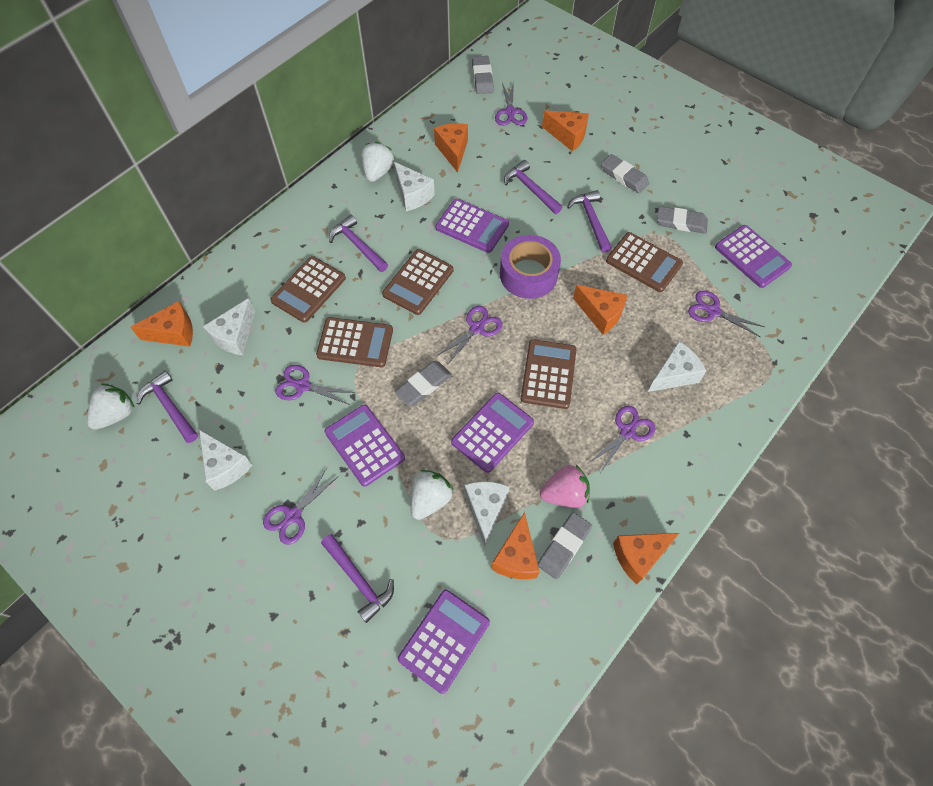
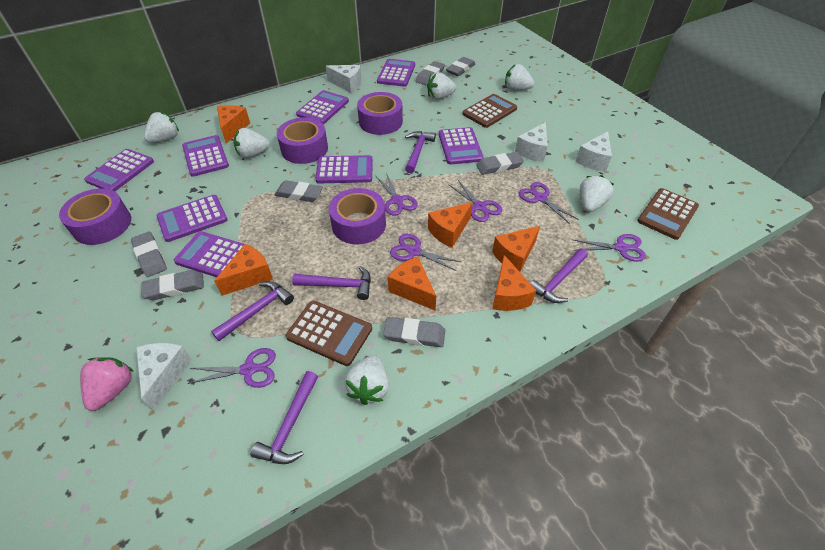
brown calculator: 5 -> 3
grey eraser: 5 -> 7
purple calculator: 5 -> 8
purple tape: 1 -> 4
white cheese: 5 -> 4
white strawberry: 3 -> 6

